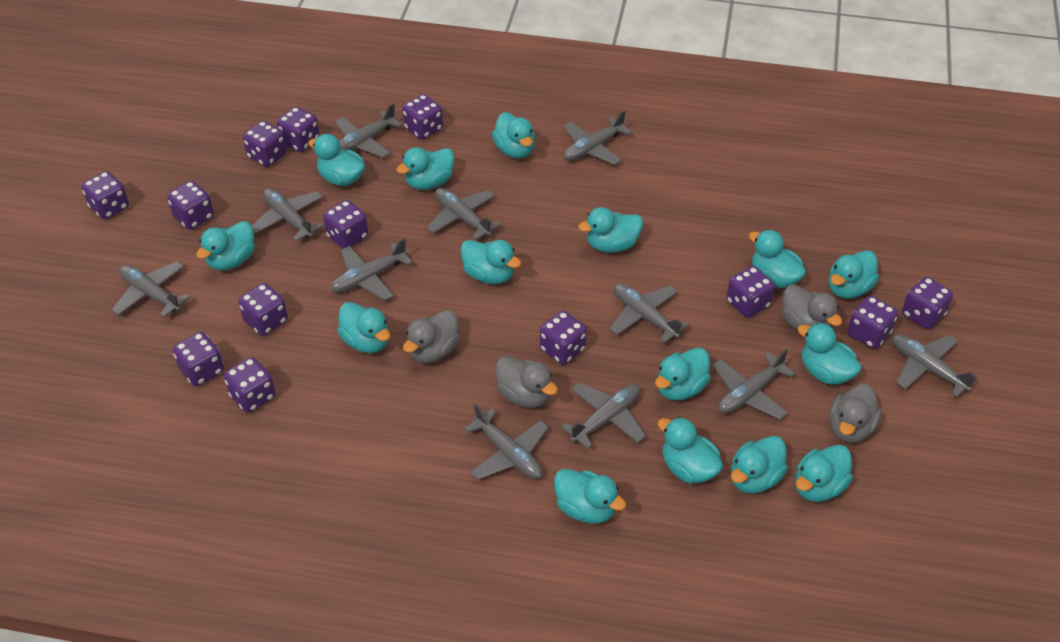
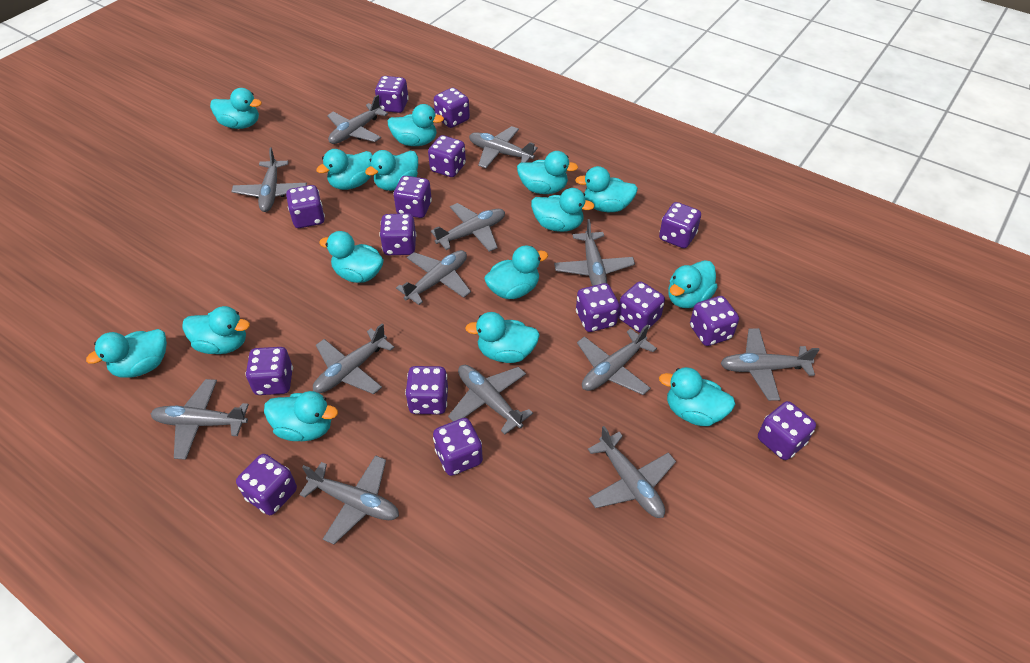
grey duck: 4 -> 0
grey plane: 11 -> 13
purple dice: 13 -> 15

